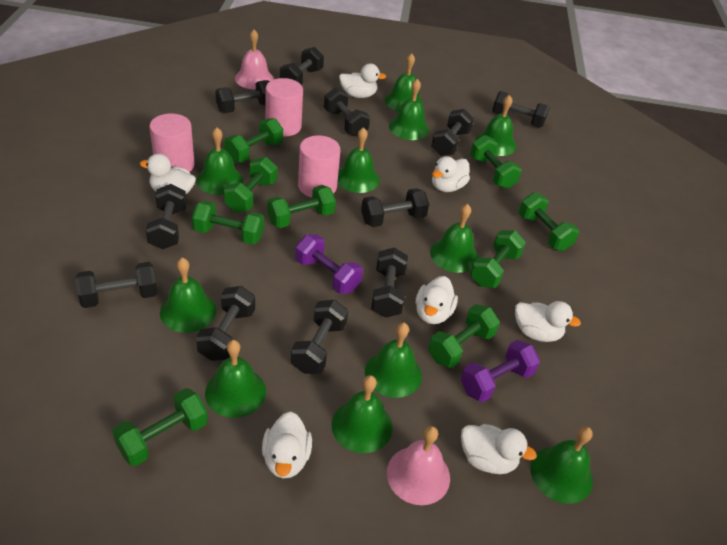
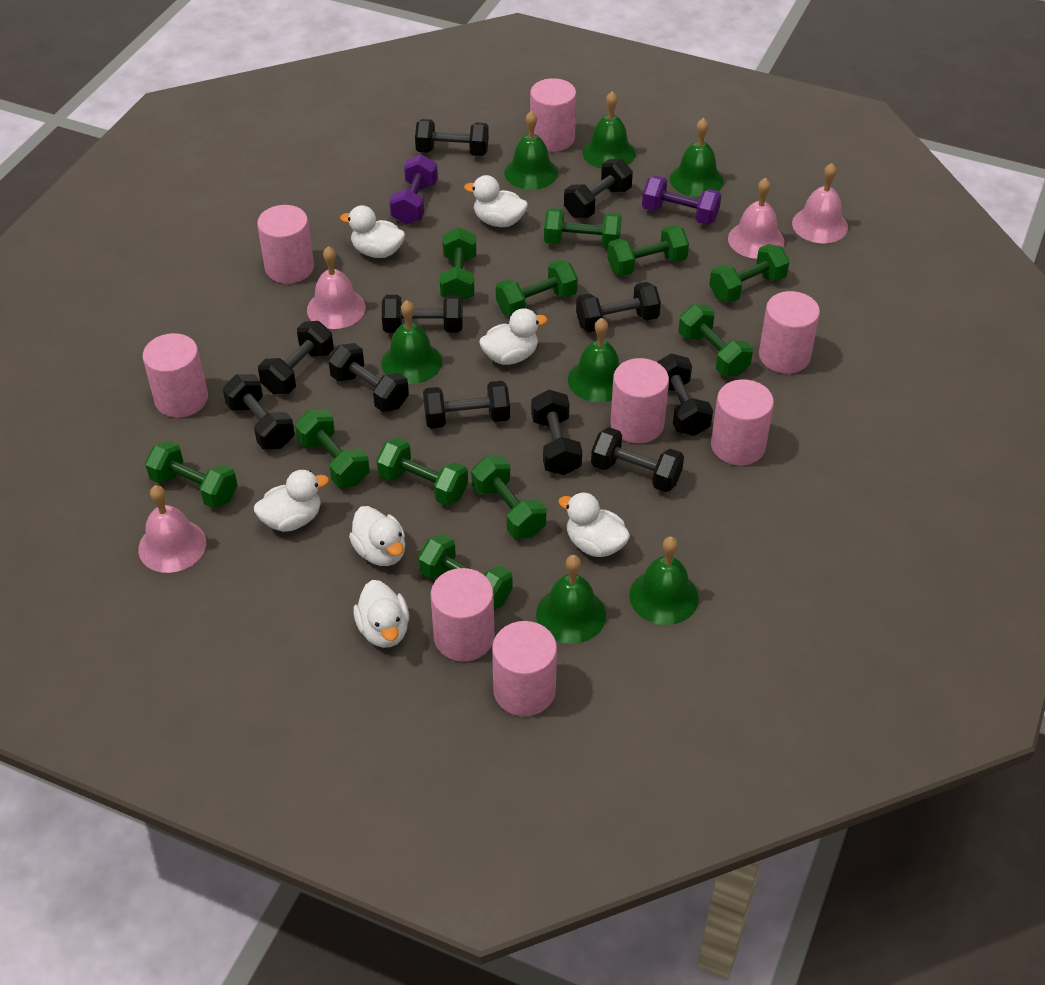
green bell: 11 -> 7
green dumbbell: 9 -> 11
pink bell: 2 -> 4
pink cylinder: 3 -> 8

